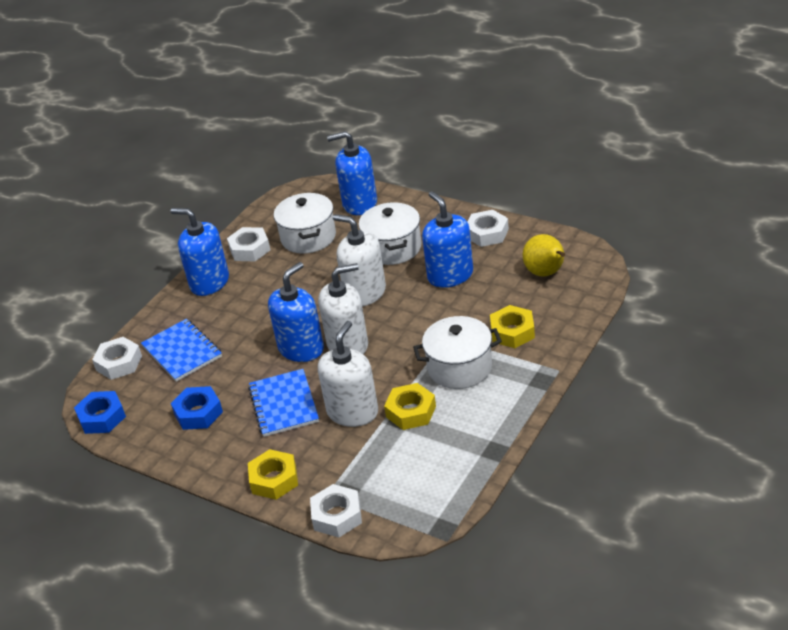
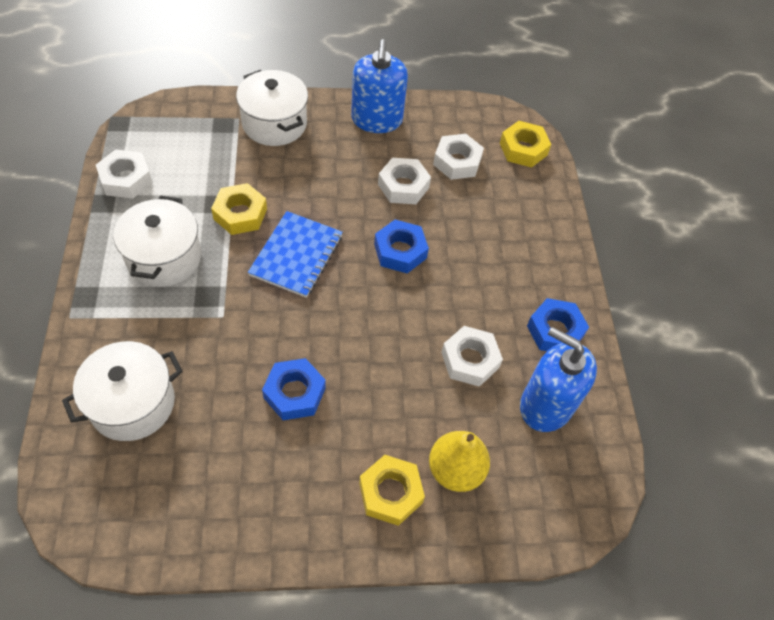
blue notebook: 2 -> 1
blue nut: 2 -> 3
blue soap dispenser: 4 -> 2
white soap dispenser: 3 -> 0

